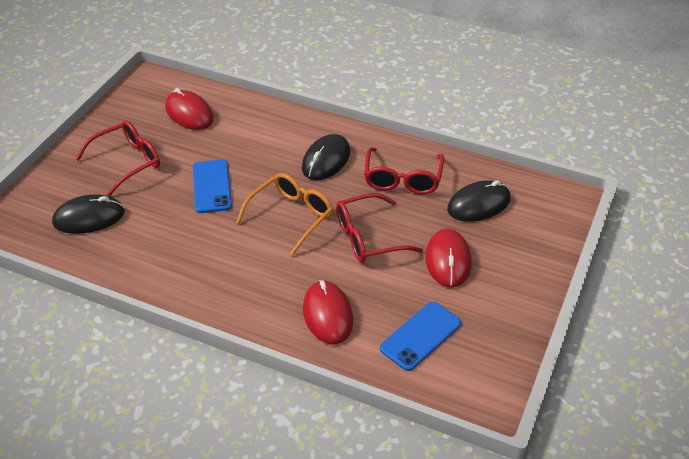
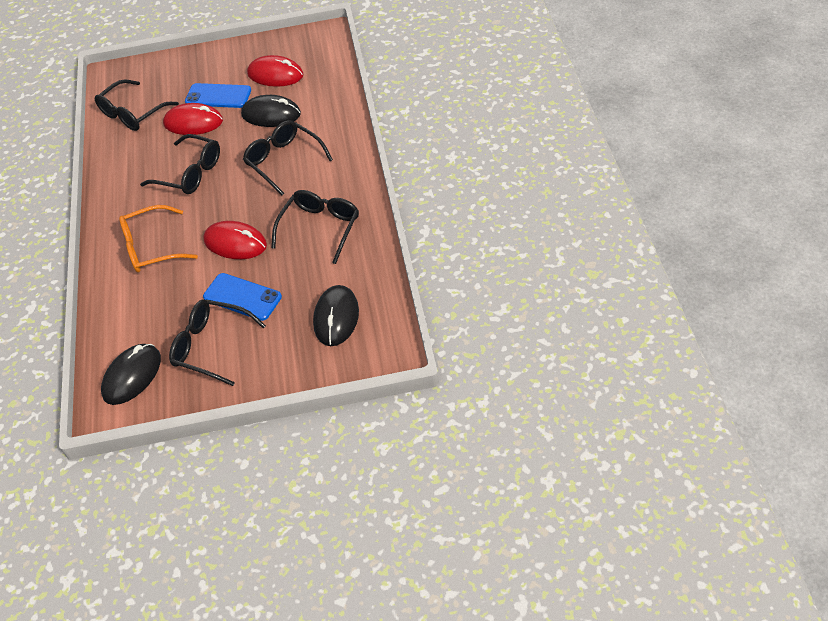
black glasses: 0 -> 5
red glasses: 3 -> 0

